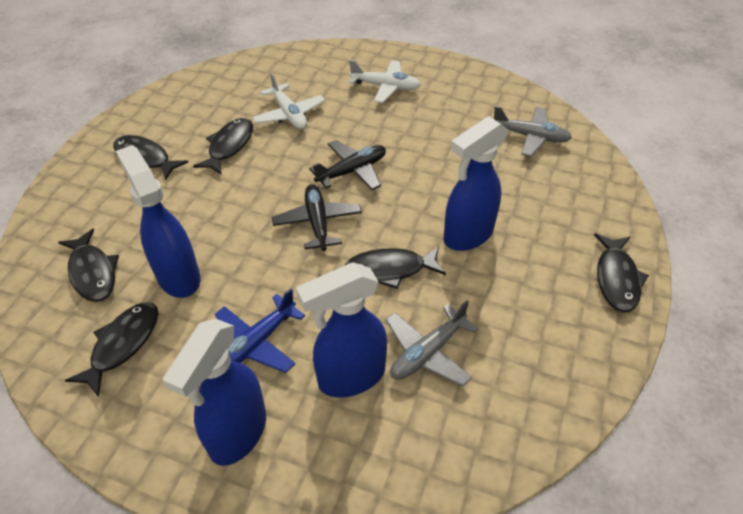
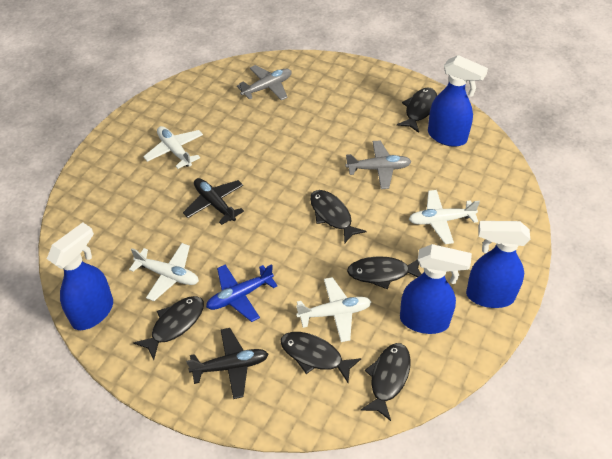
white plane: 2 -> 4

